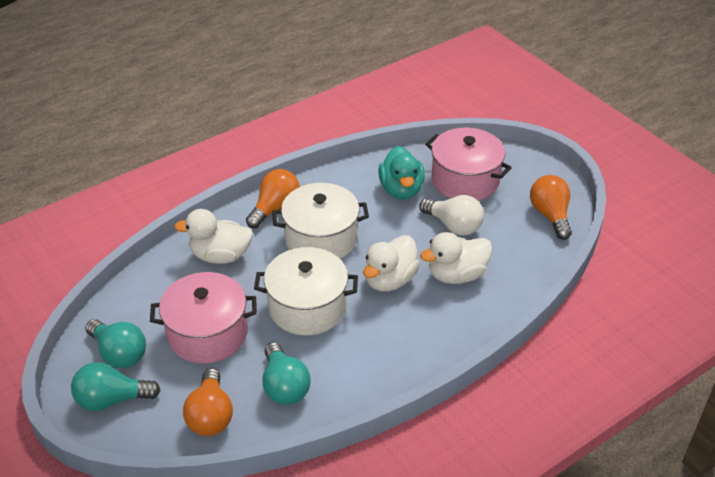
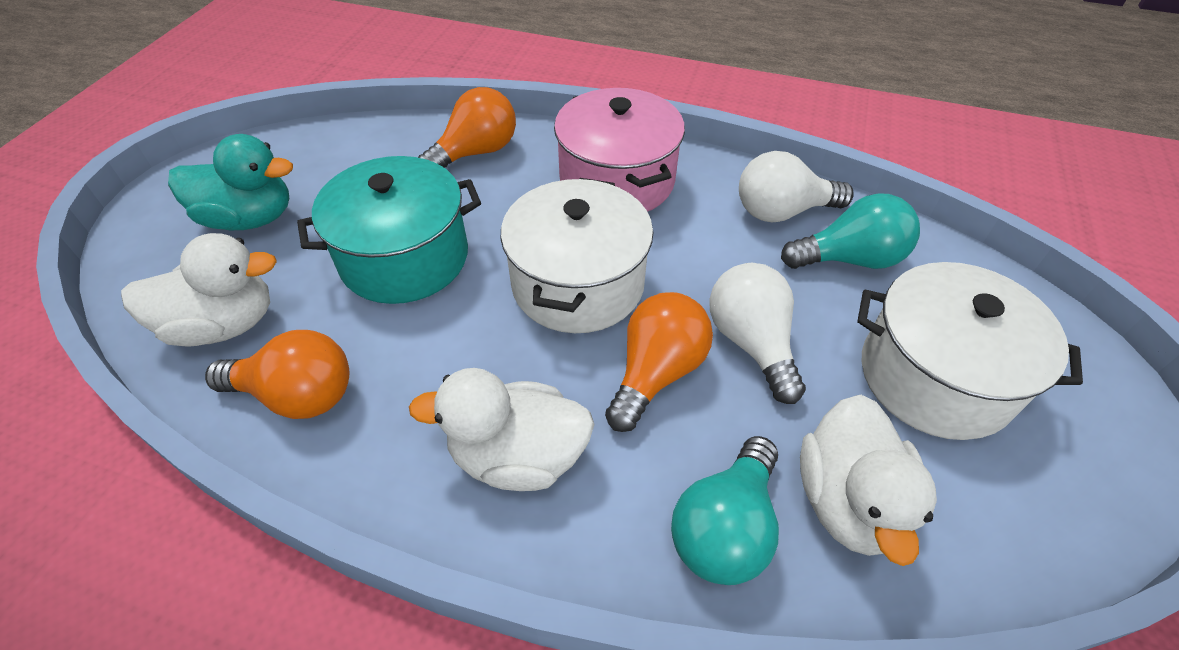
pink pot: 2 -> 1
turquoise light bulb: 3 -> 2
turquoise pot: 0 -> 1
white light bulb: 1 -> 2

